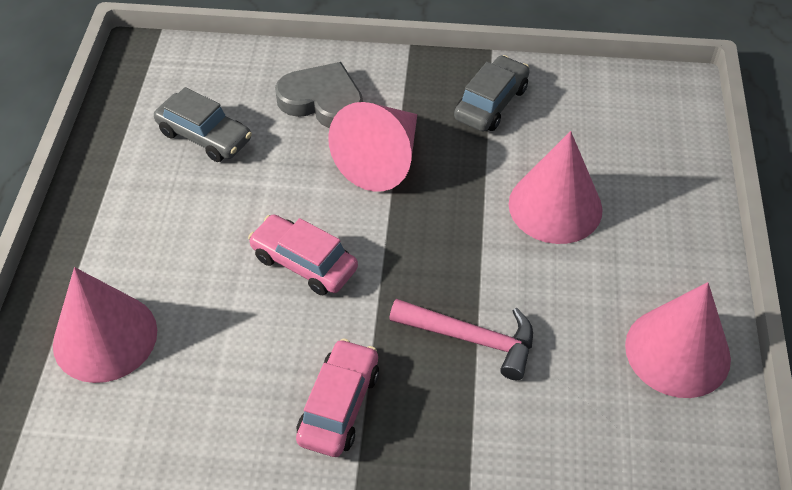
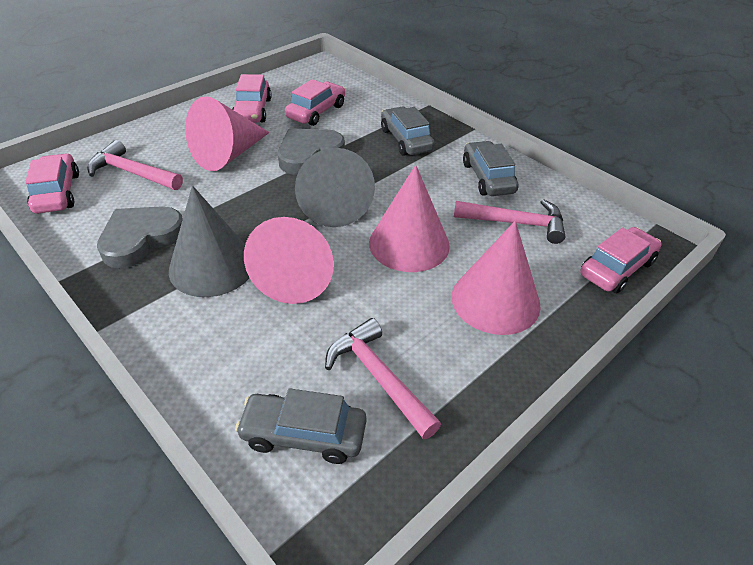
grey car: 2 -> 3
grey cone: 0 -> 2
grey heart: 1 -> 2
pink car: 2 -> 4
pink hammer: 1 -> 3

